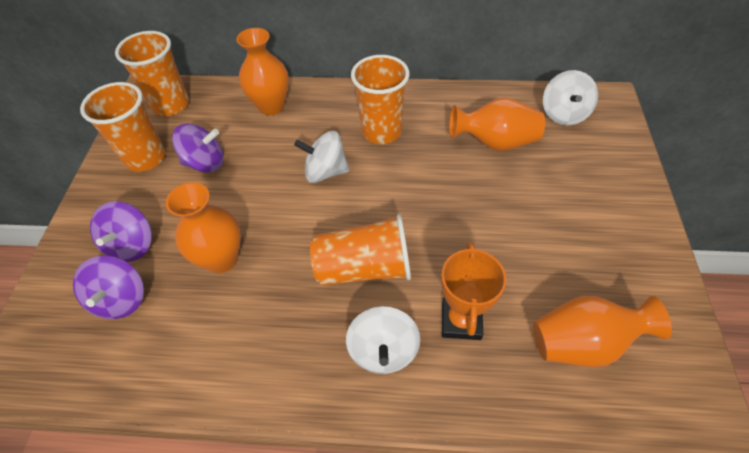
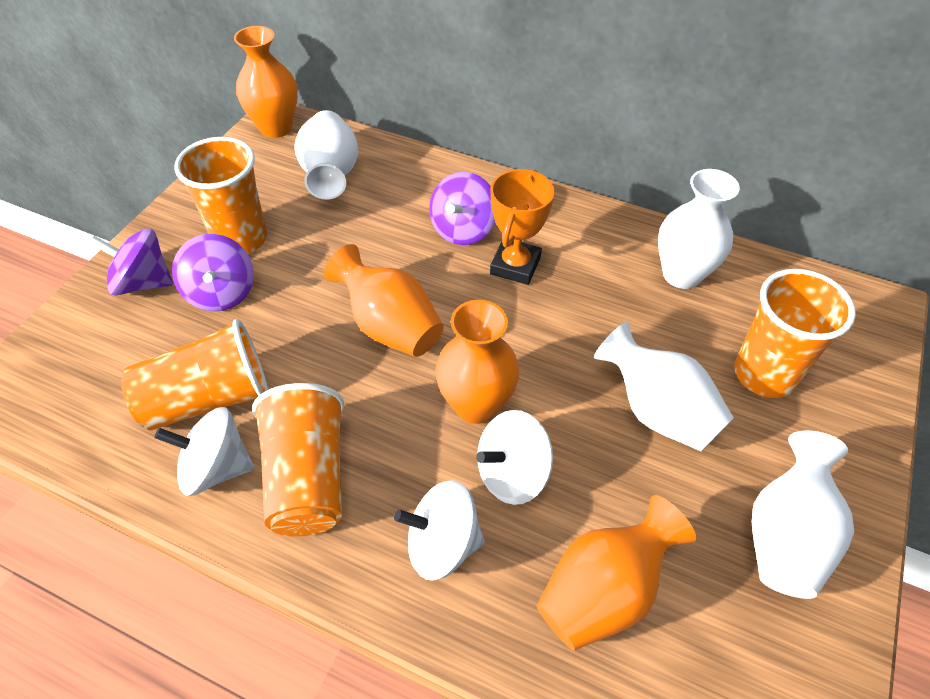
white vase: 0 -> 4

